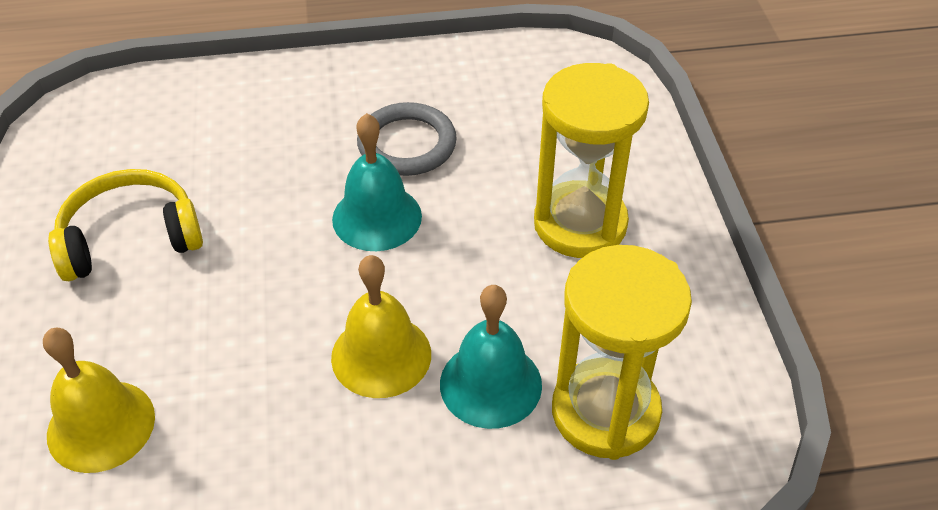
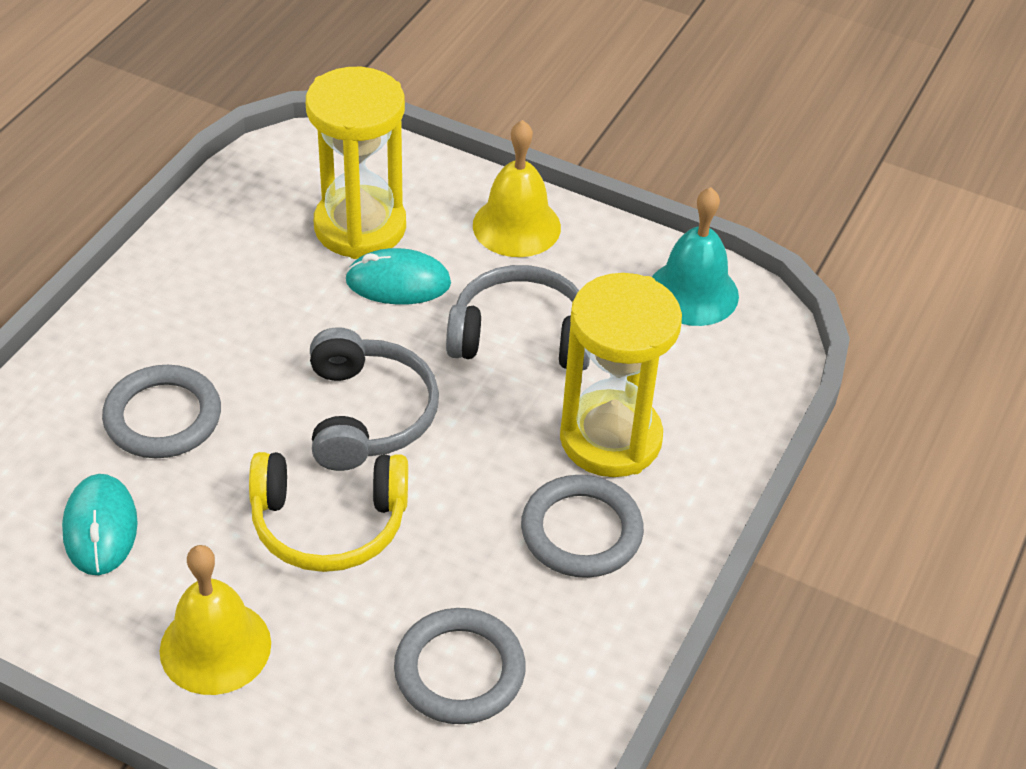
grey headphones: 0 -> 2
grey ring: 1 -> 3
turquoise bell: 2 -> 1
turquoise mouse: 0 -> 2

